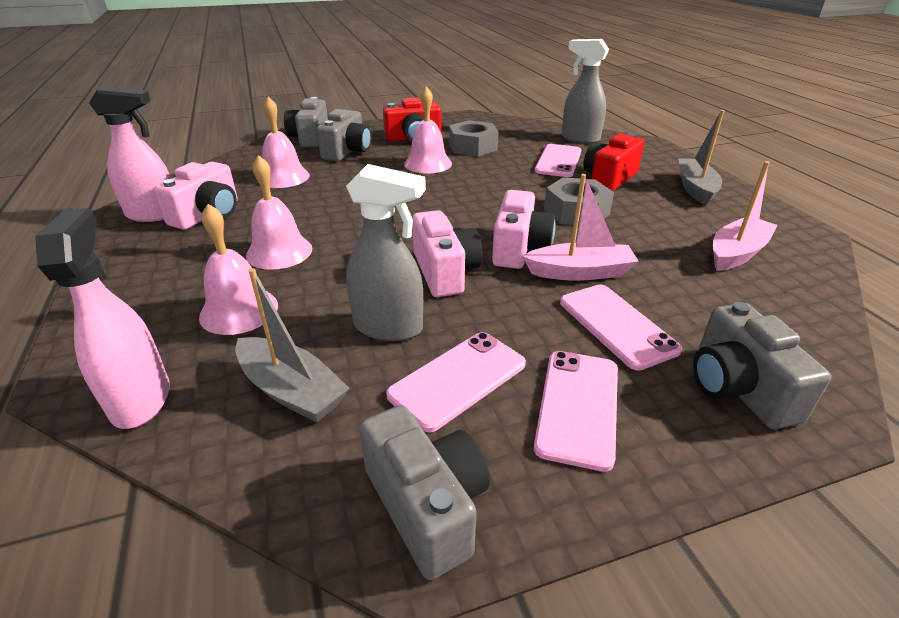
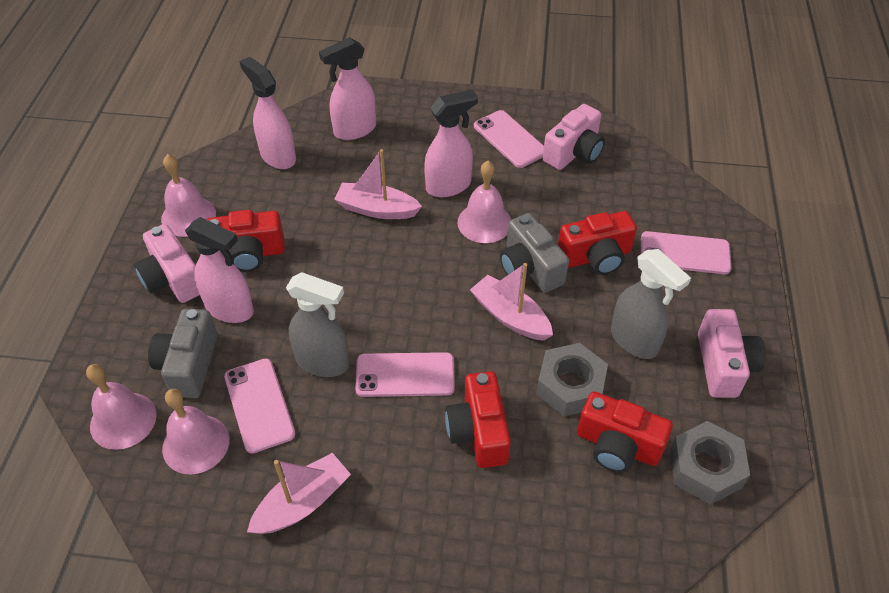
grey boat: 2 -> 0
grey camera: 4 -> 2
pink boat: 2 -> 3
pink spray bottle: 2 -> 4
red camera: 2 -> 4

